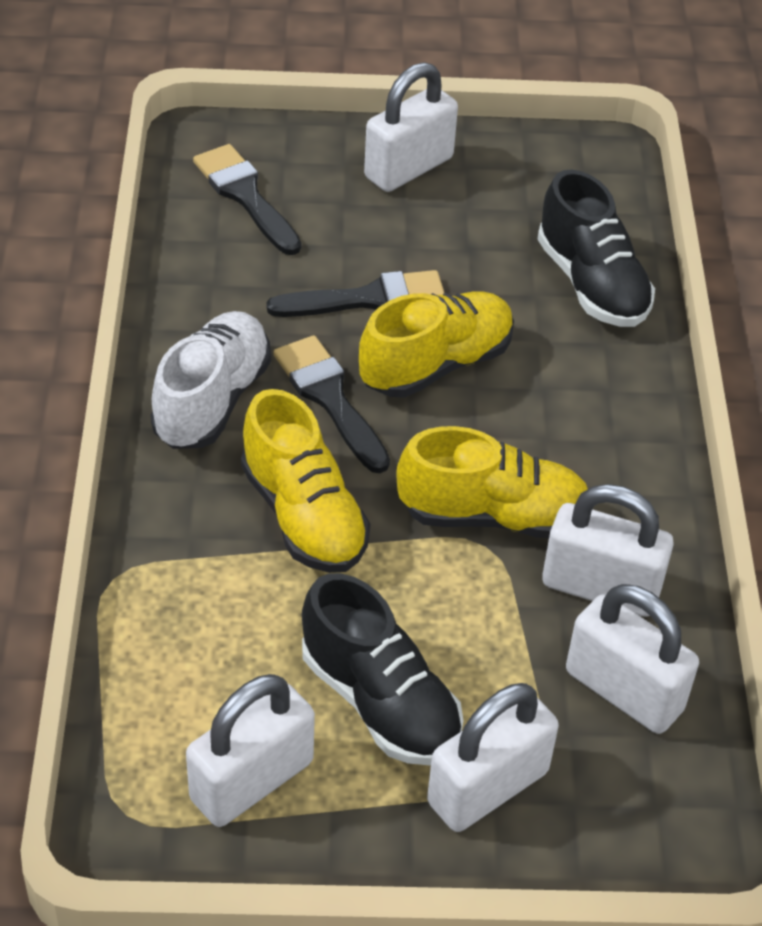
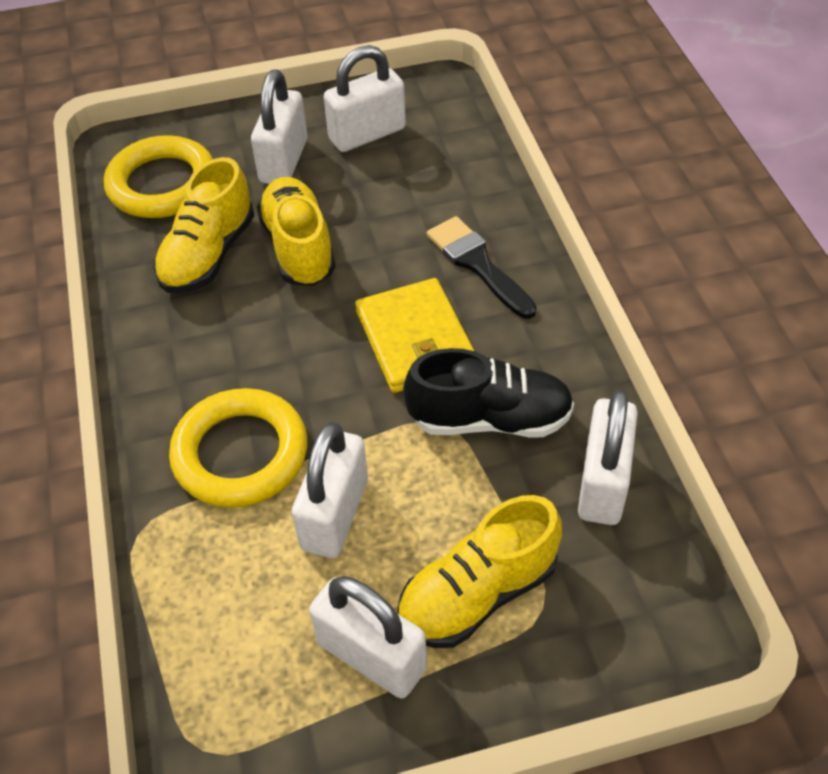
black brush: 3 -> 1
black shoe: 2 -> 1
white shoe: 1 -> 0
yellow ring: 0 -> 2
yellow wallet: 0 -> 1

